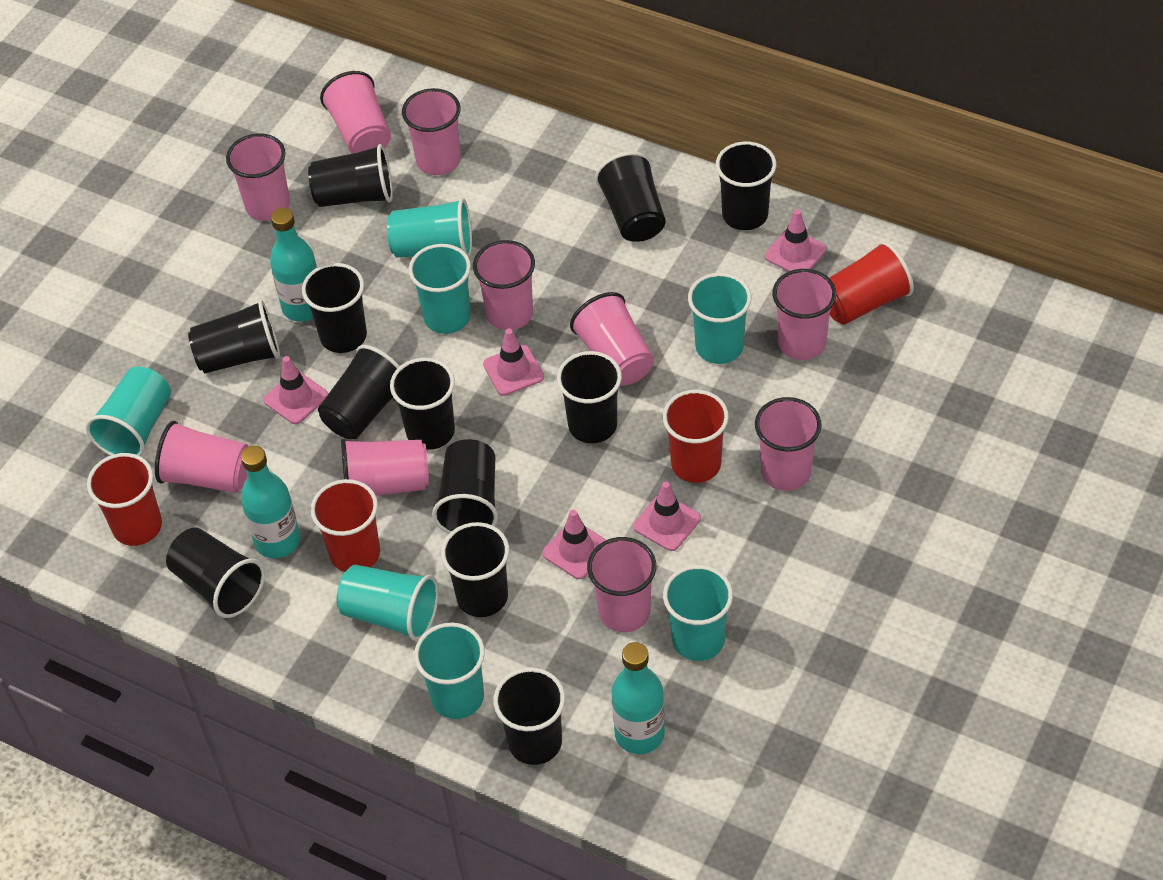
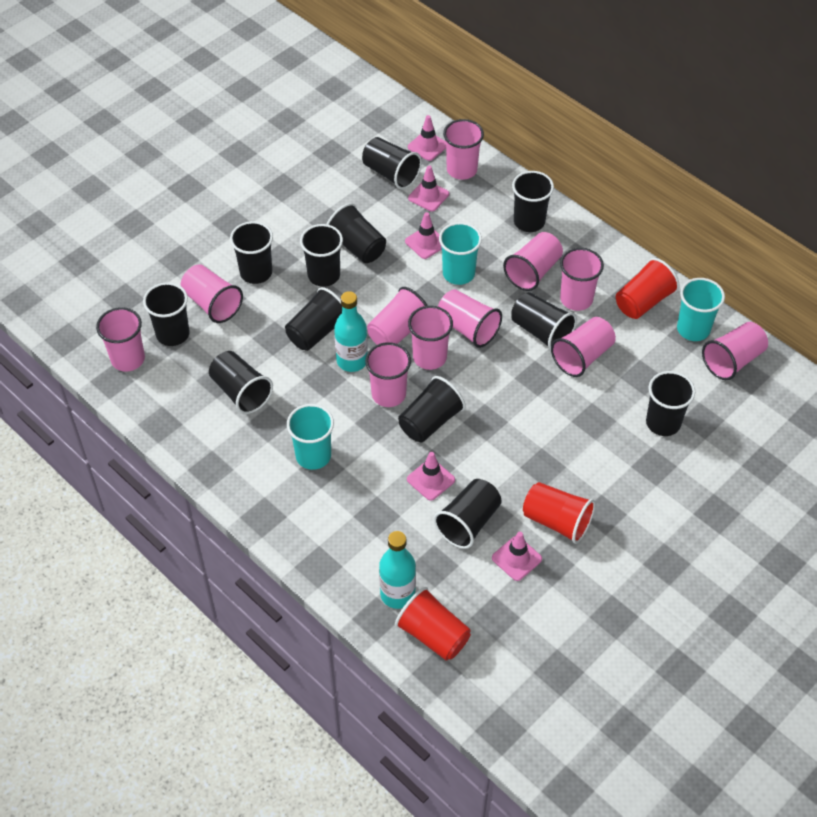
pink cup: 10 -> 11
red cup: 4 -> 3
turquoise bottle: 3 -> 2
turquoise cup: 7 -> 3

